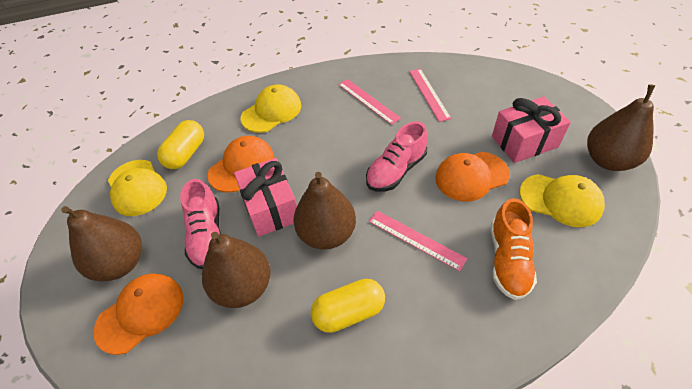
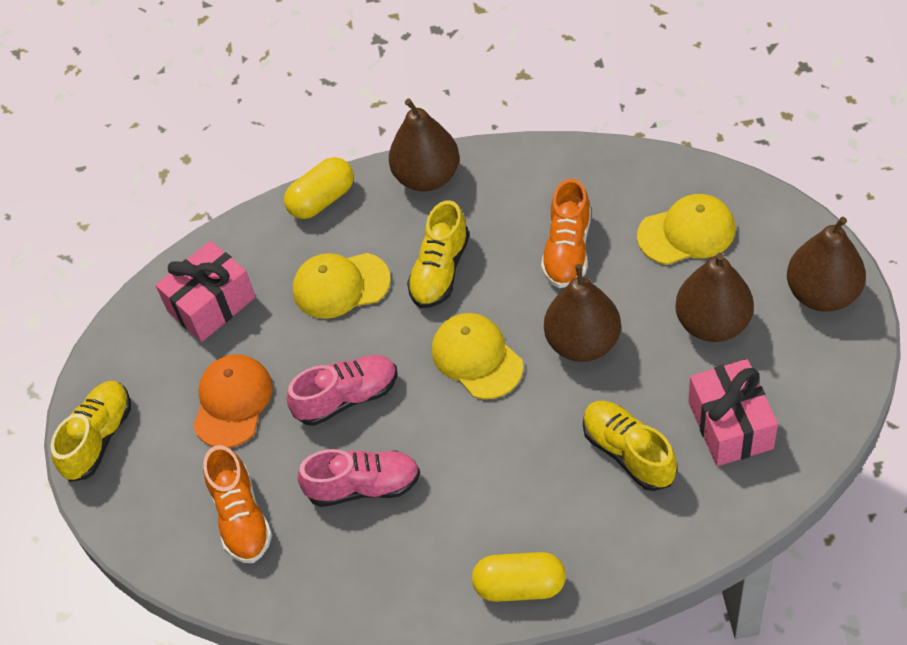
orange cap: 3 -> 1
orange shoe: 1 -> 2
pink ruler: 3 -> 0
yellow shoe: 0 -> 3

